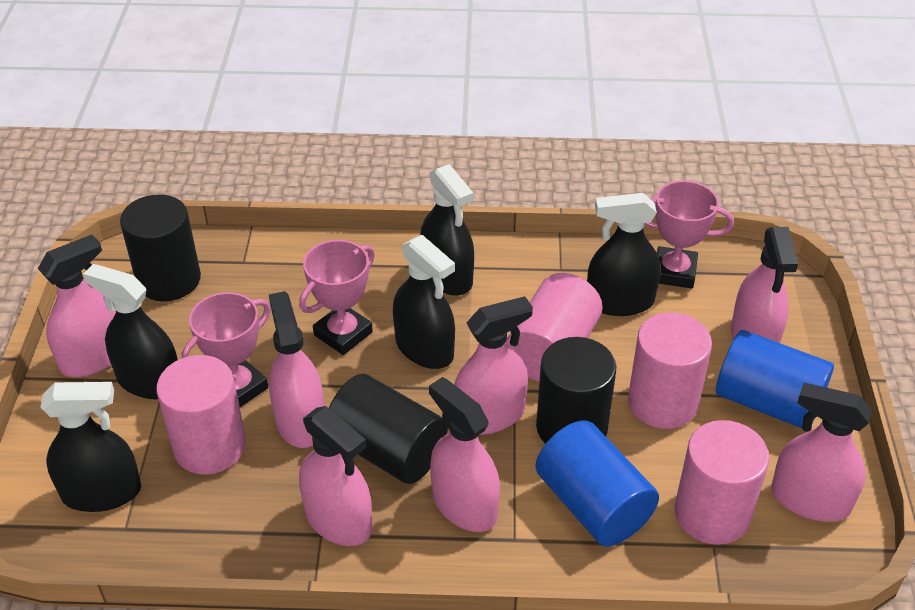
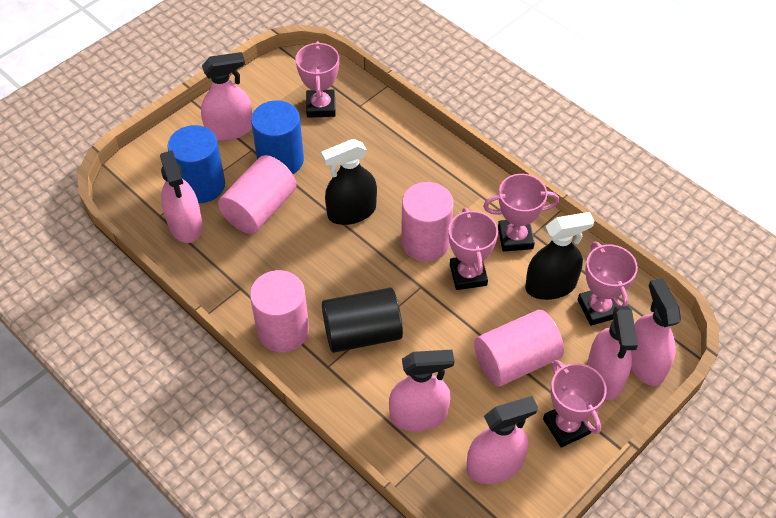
black cylinder: 3 -> 1
black spray bottle: 5 -> 2
pink spray bottle: 7 -> 6
pink trophy: 3 -> 5

